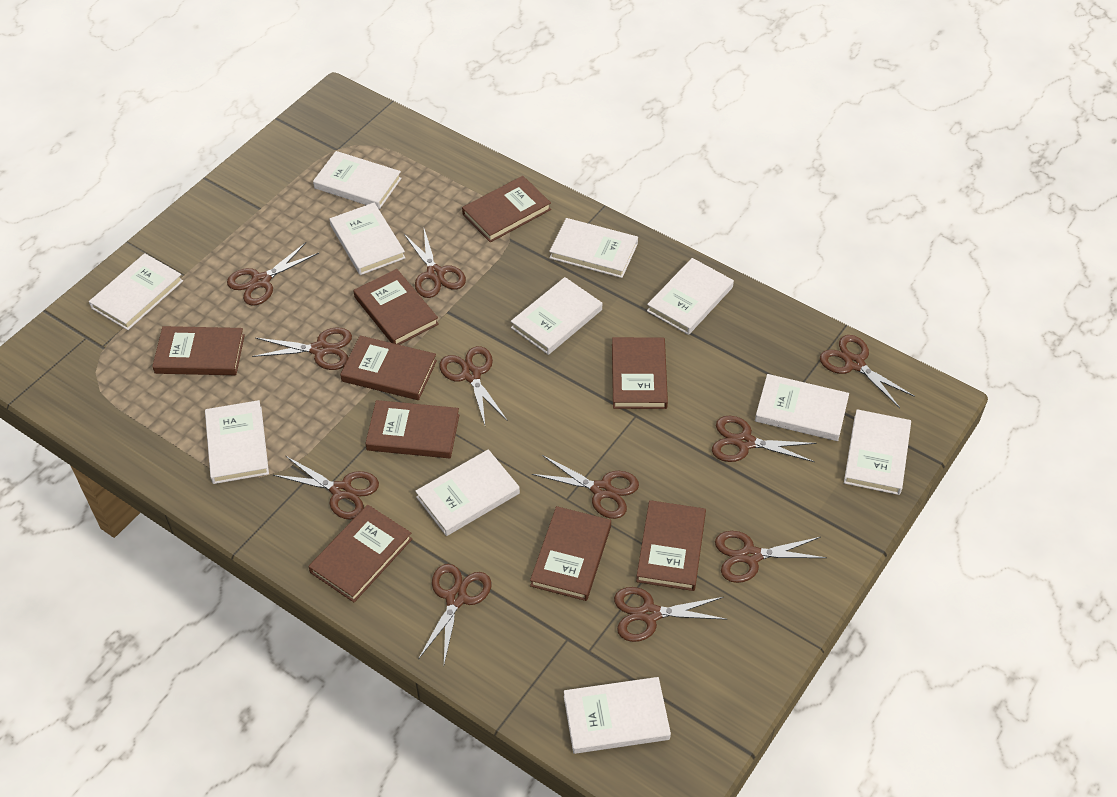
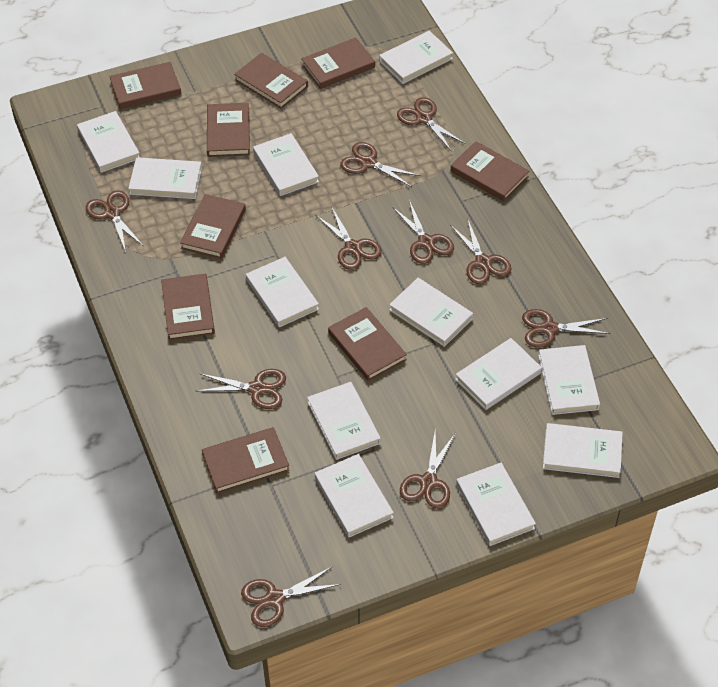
brown scissors: 11 -> 10
white book: 11 -> 12

